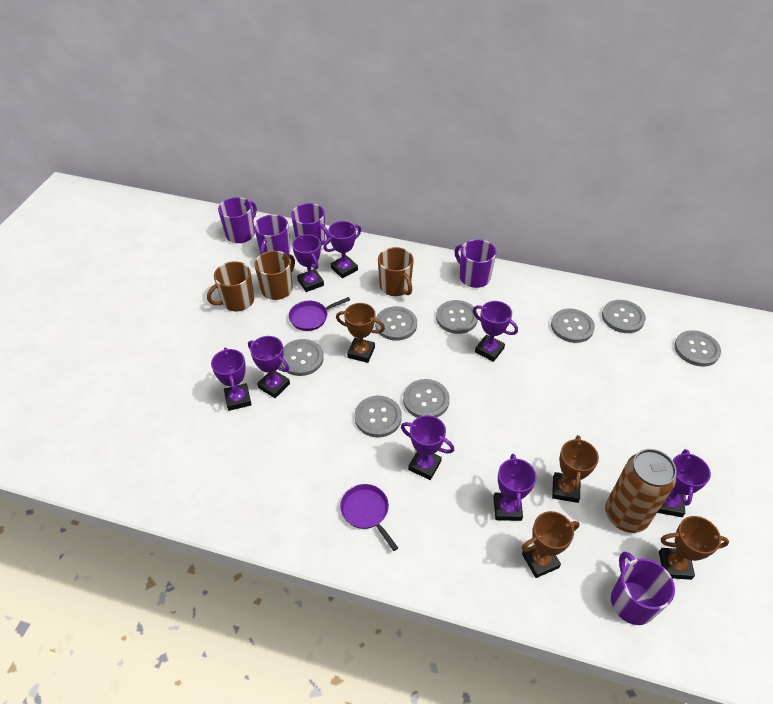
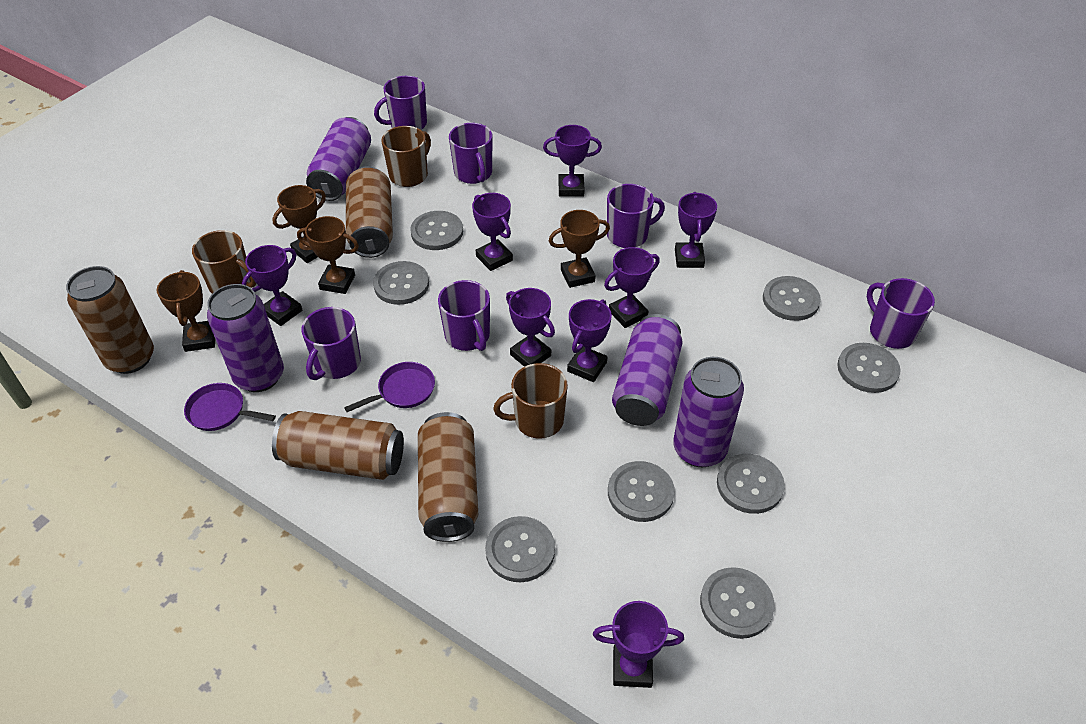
brown can: 1 -> 4
purple can: 0 -> 4
purple mug: 5 -> 6

